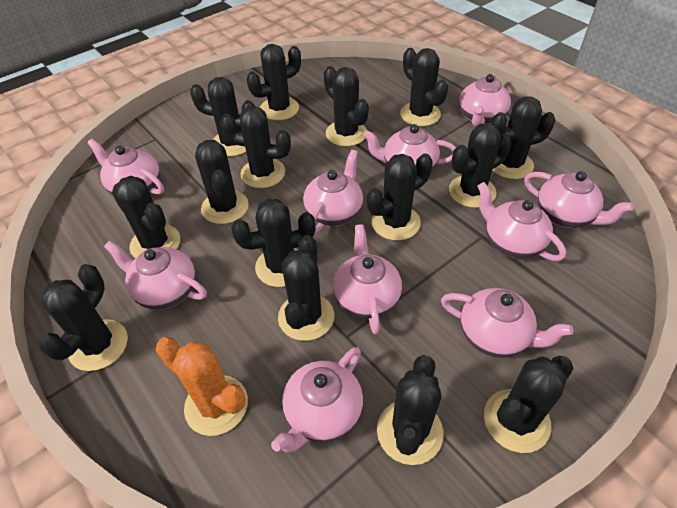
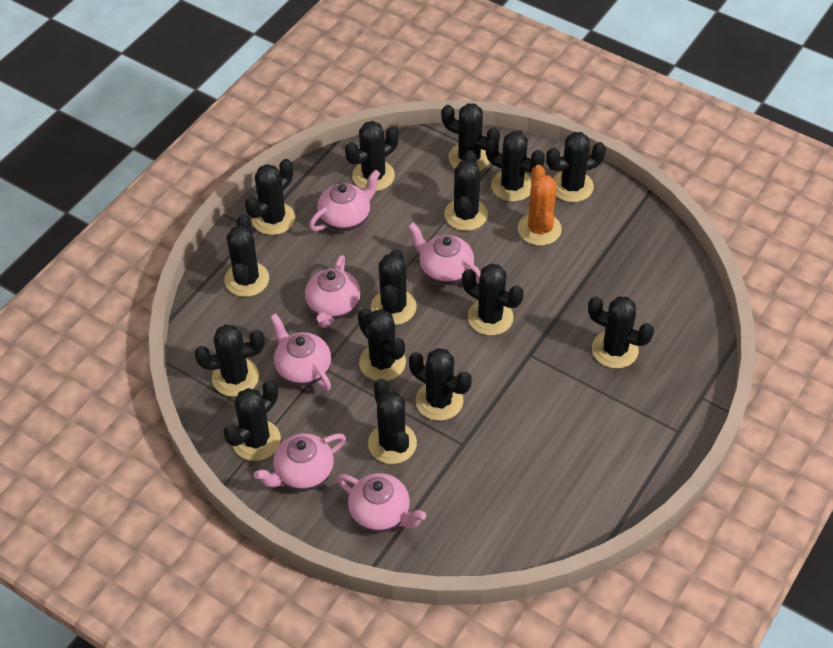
pink teapot: 10 -> 6

